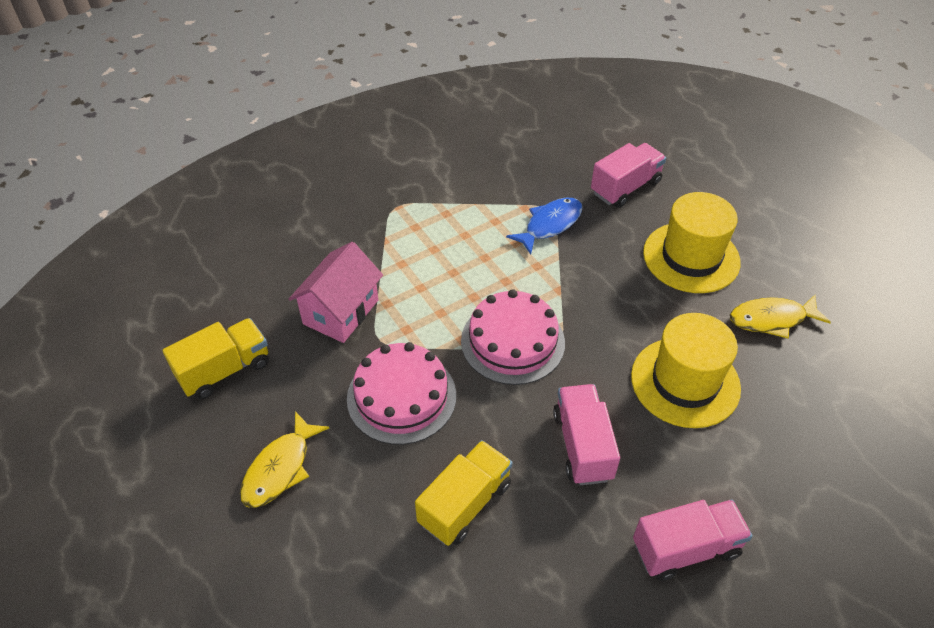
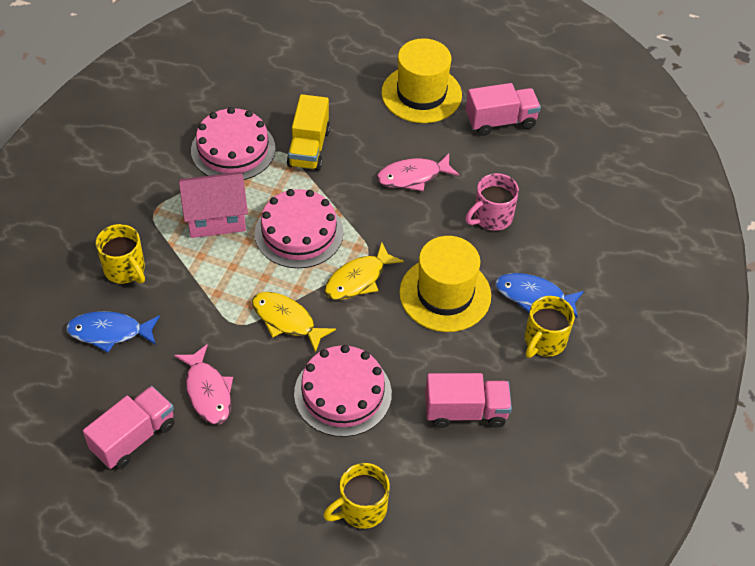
blue fish: 1 -> 2
pink cake: 2 -> 3
pink fish: 0 -> 2
pink mug: 0 -> 1
yellow mug: 0 -> 3
yellow truck: 2 -> 1

